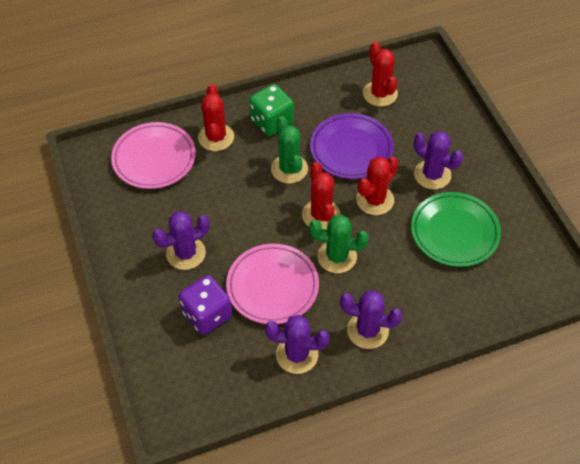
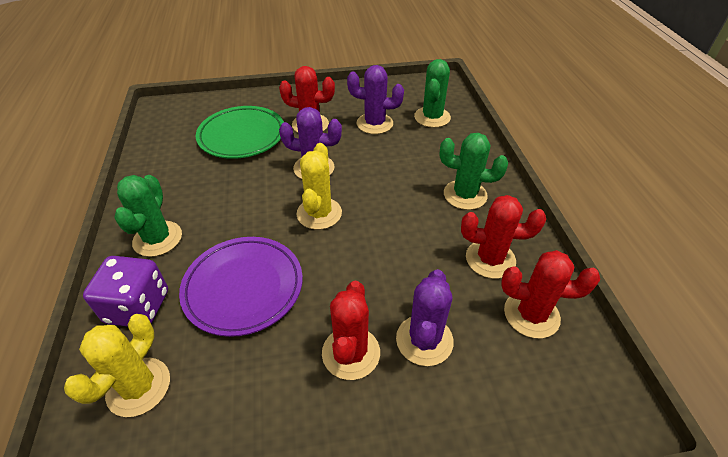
green cactus: 2 -> 3
green dice: 1 -> 0
pink plate: 2 -> 0
purple cactus: 4 -> 3
yellow cactus: 0 -> 2

